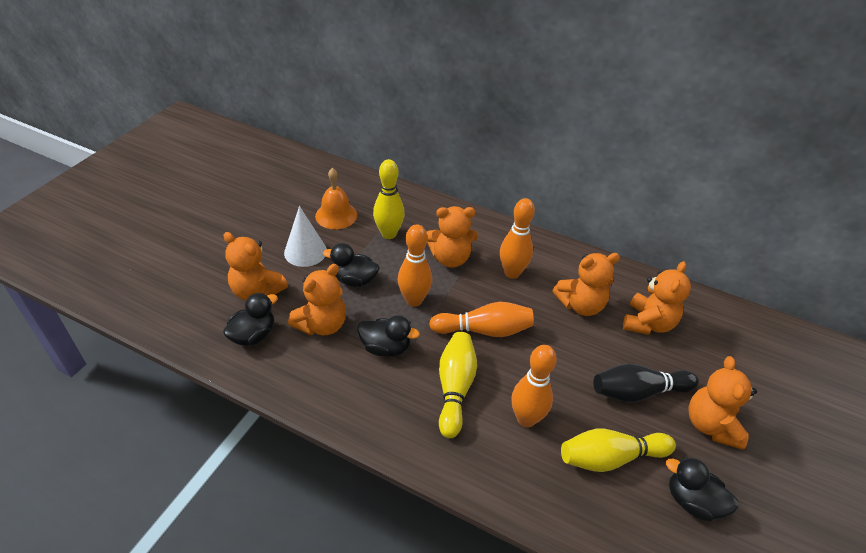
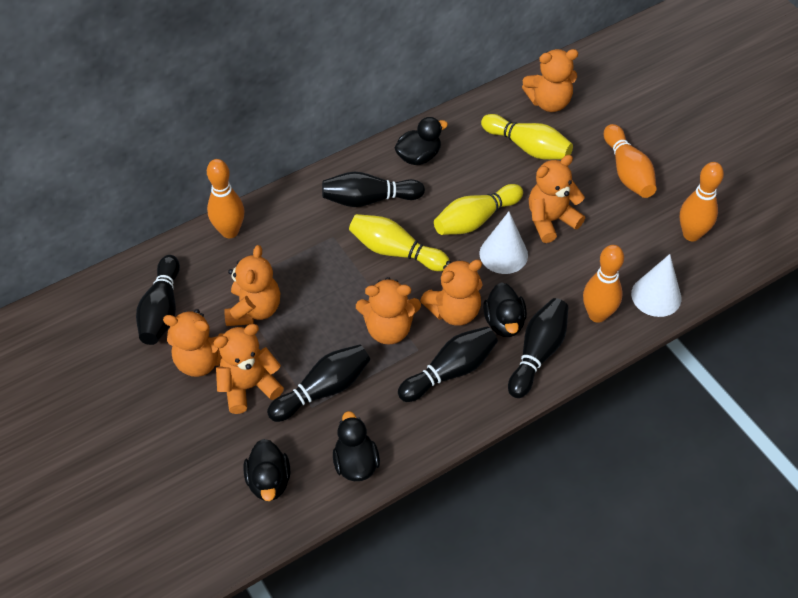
black bowling pin: 1 -> 5
orange bell: 1 -> 0
orange teddy bear: 6 -> 7
white cone: 1 -> 2

